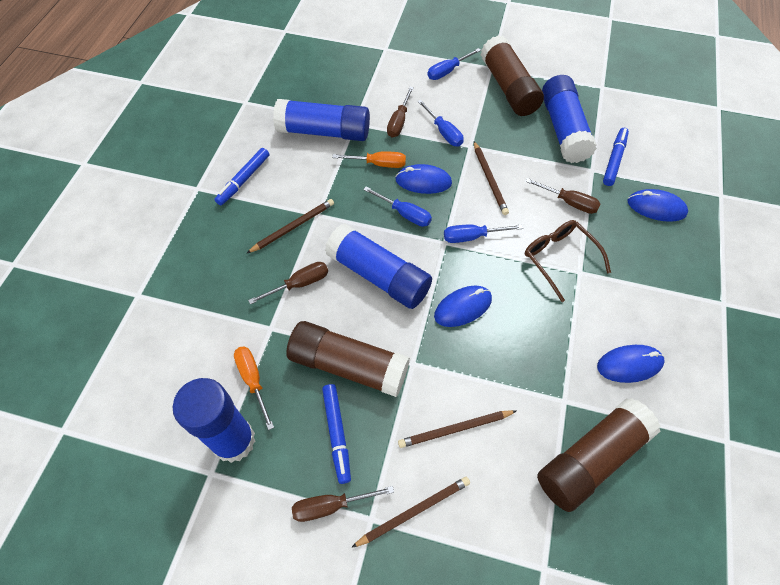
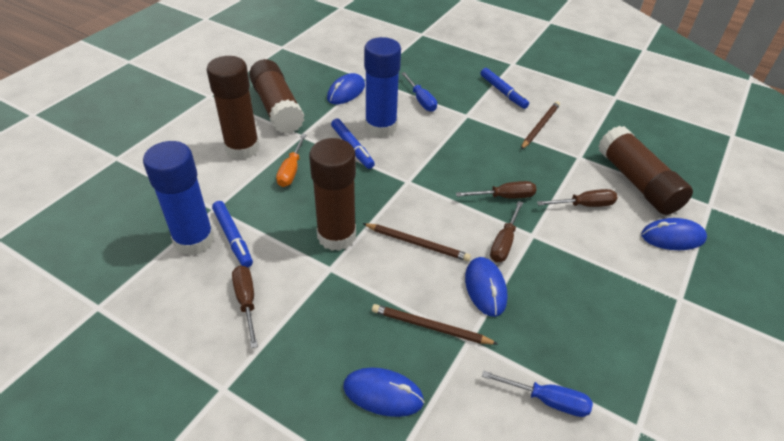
blue glue stick: 4 -> 2
blue screwdriver: 4 -> 2
brown glasses: 1 -> 0
brown glue stick: 3 -> 4
brown pencil: 4 -> 3
orange screwdriver: 2 -> 1

